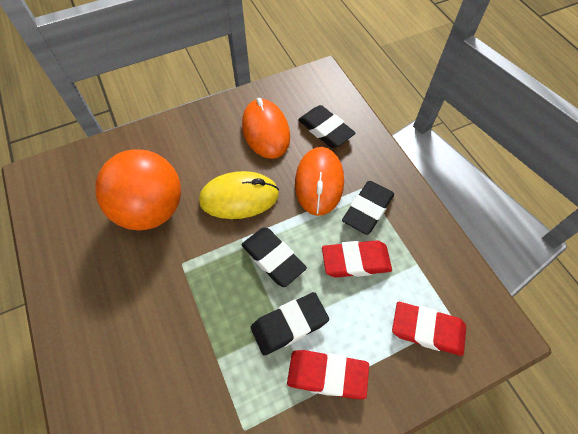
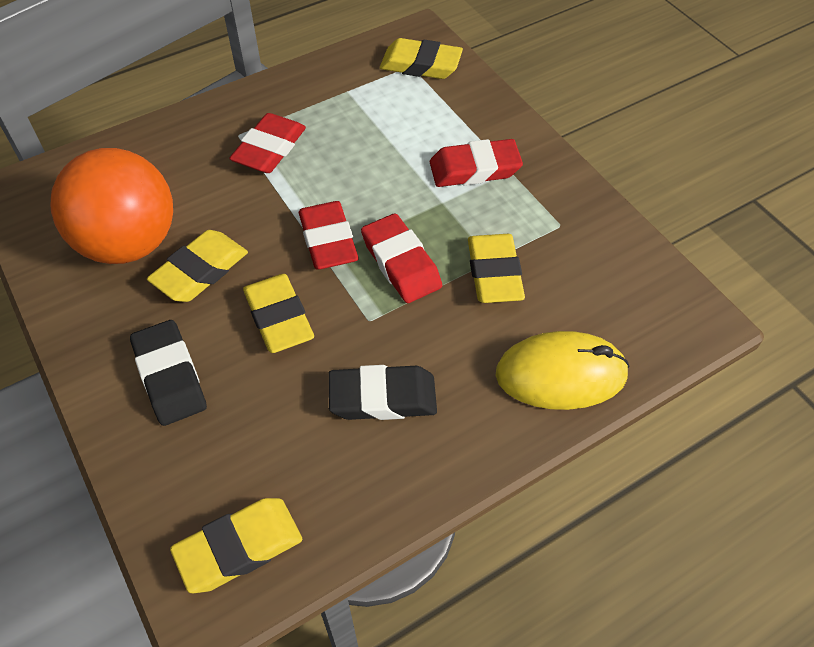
black eraser: 4 -> 2
orange mouse: 2 -> 0
red eraser: 3 -> 4
yellow eraser: 0 -> 5

